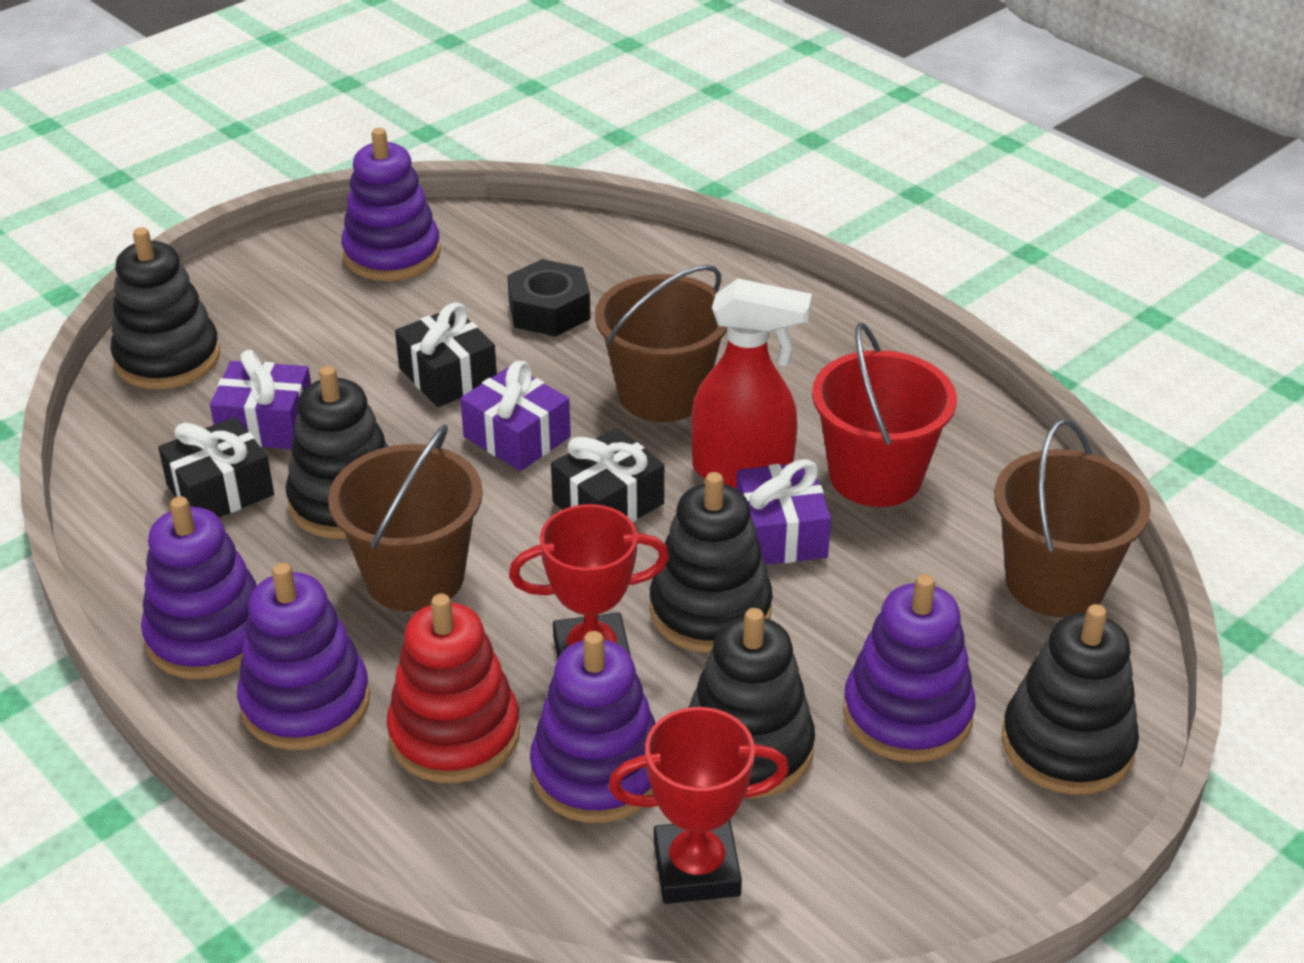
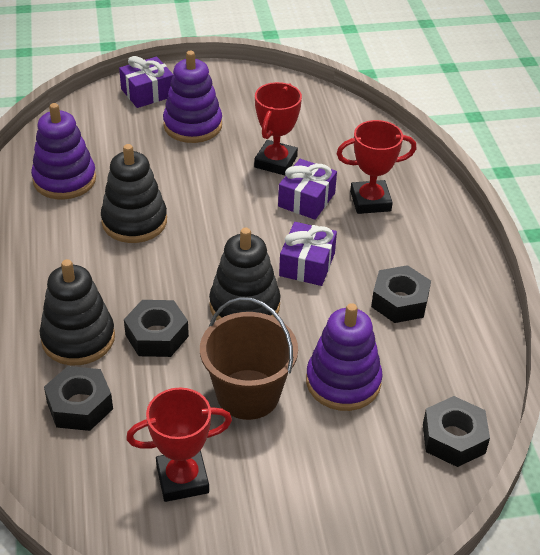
black gift: 3 -> 0
black nut: 1 -> 4
black stacking toy: 5 -> 3
brown bucket: 3 -> 1
purple stacking toy: 5 -> 3
red bucket: 1 -> 0
red spray bottle: 1 -> 0
red stacking toy: 1 -> 0
red trophy: 2 -> 3

